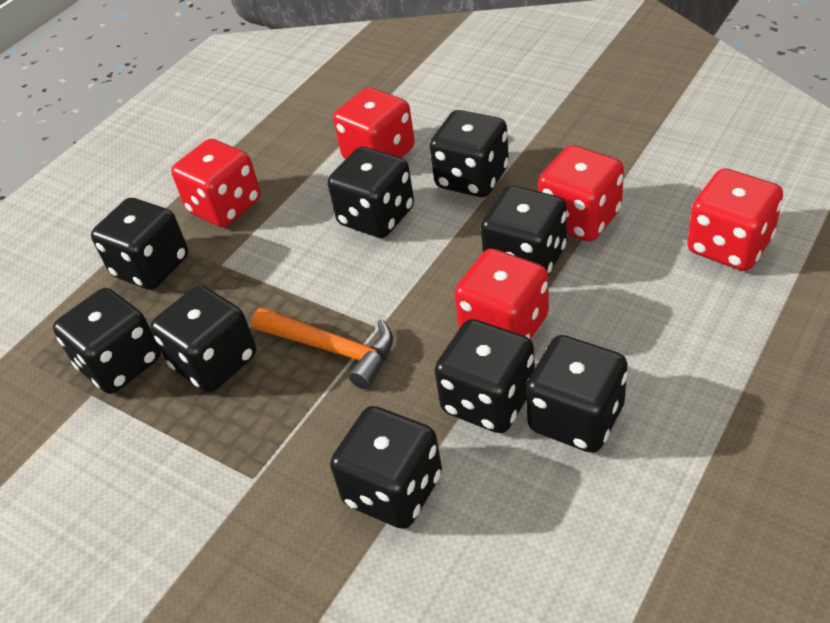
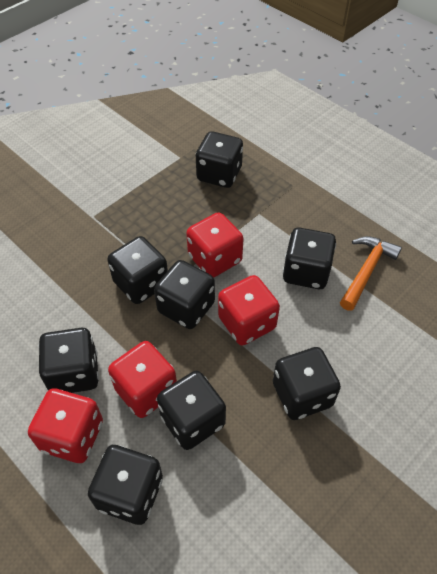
black dice: 9 -> 8
red dice: 5 -> 4

